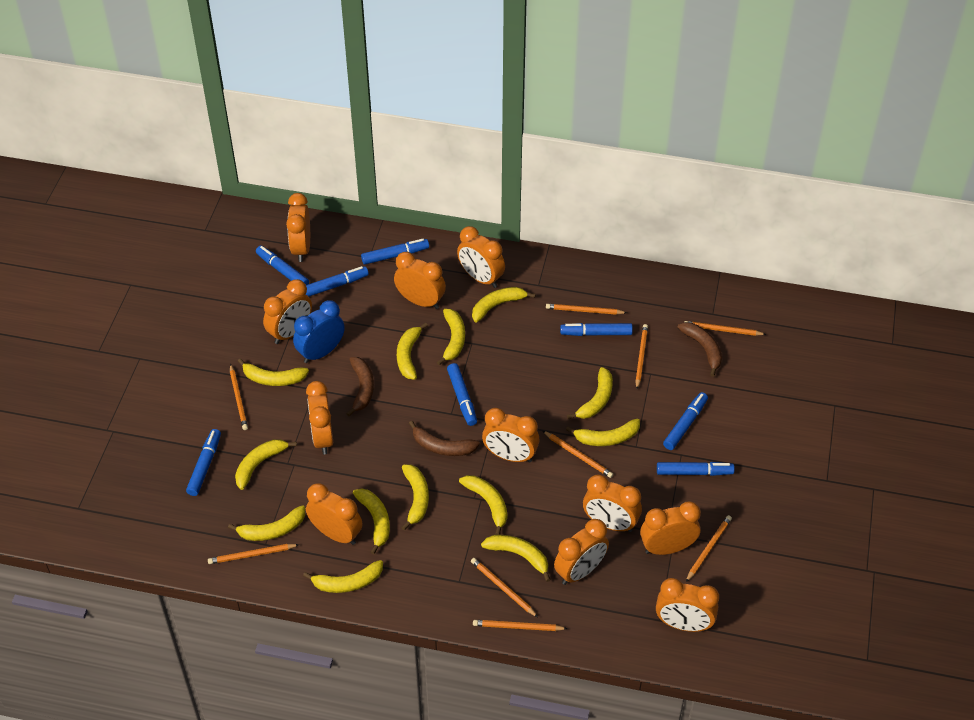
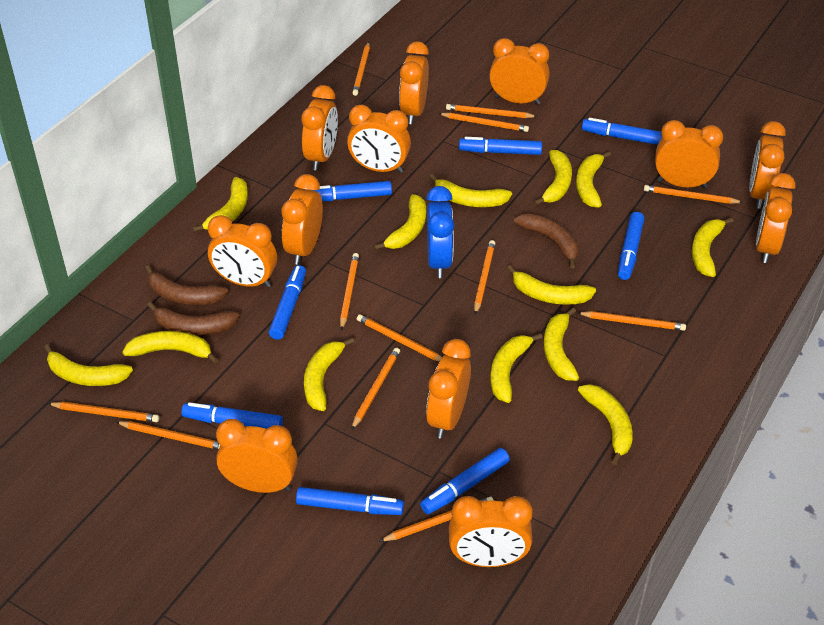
orange clock: 11 -> 12
orange pencil: 9 -> 12

